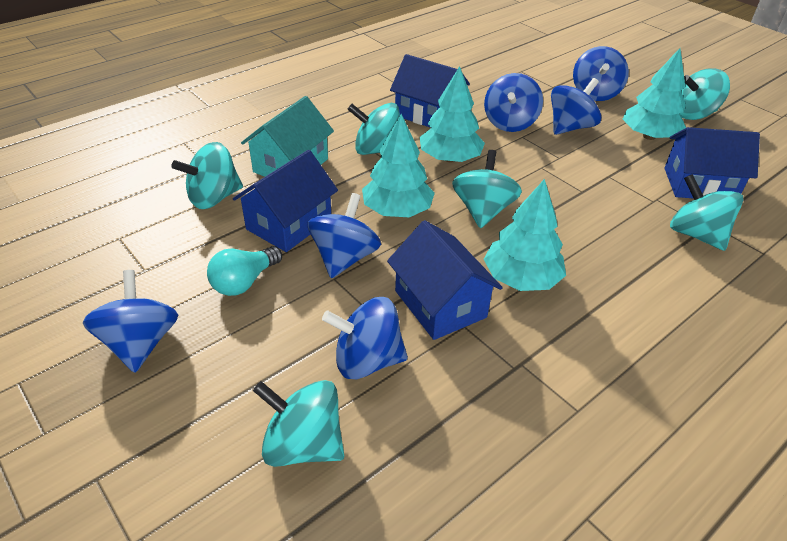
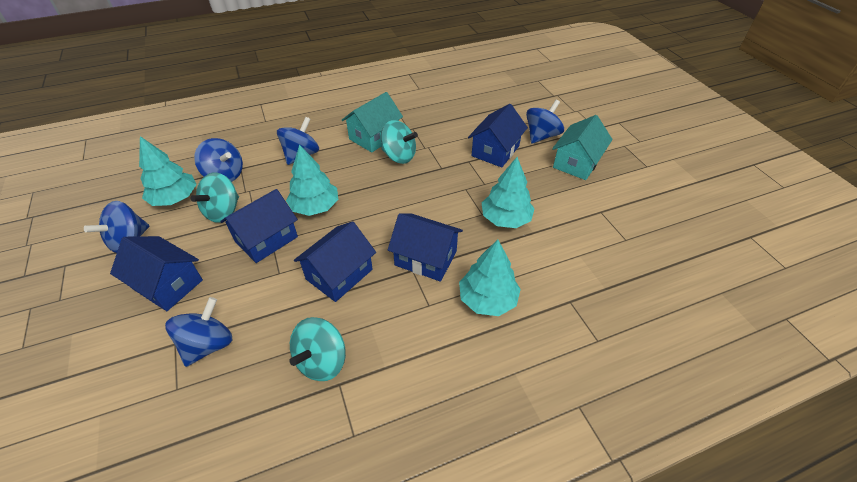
blue house: 4 -> 5
blue spinning top: 6 -> 5
turquoise house: 1 -> 2
turquoise light bulb: 1 -> 0
turquoise spinning top: 6 -> 3

